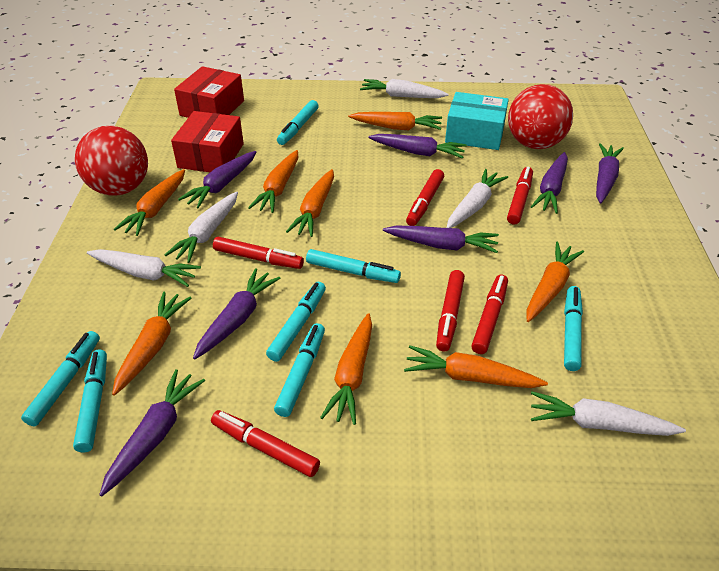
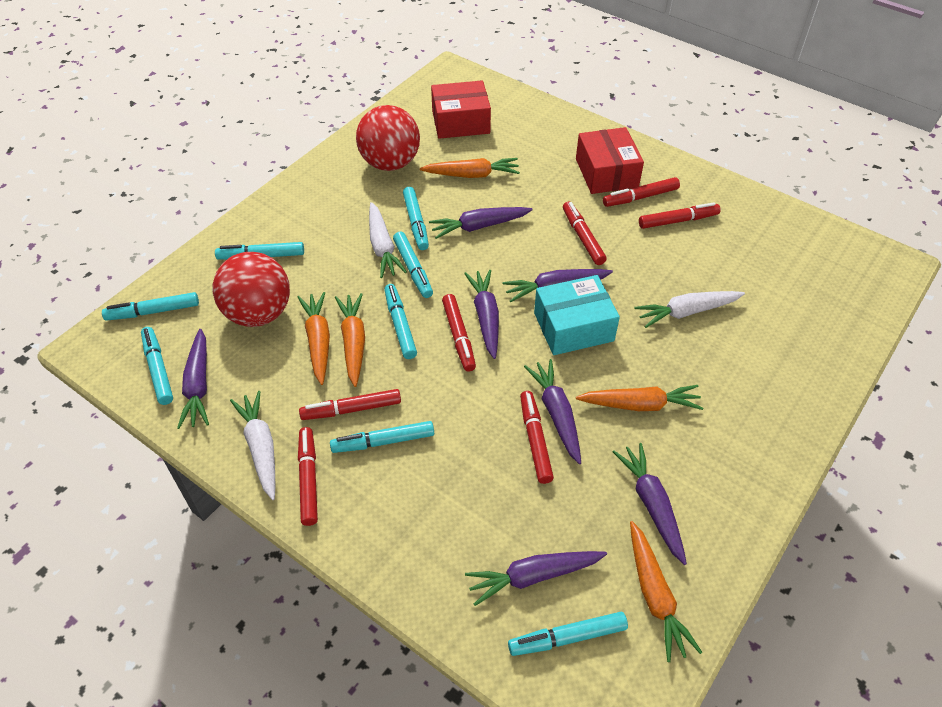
orange carrot: 8 -> 5
red marker: 6 -> 7
turquoise marker: 7 -> 8
white carrot: 5 -> 3

